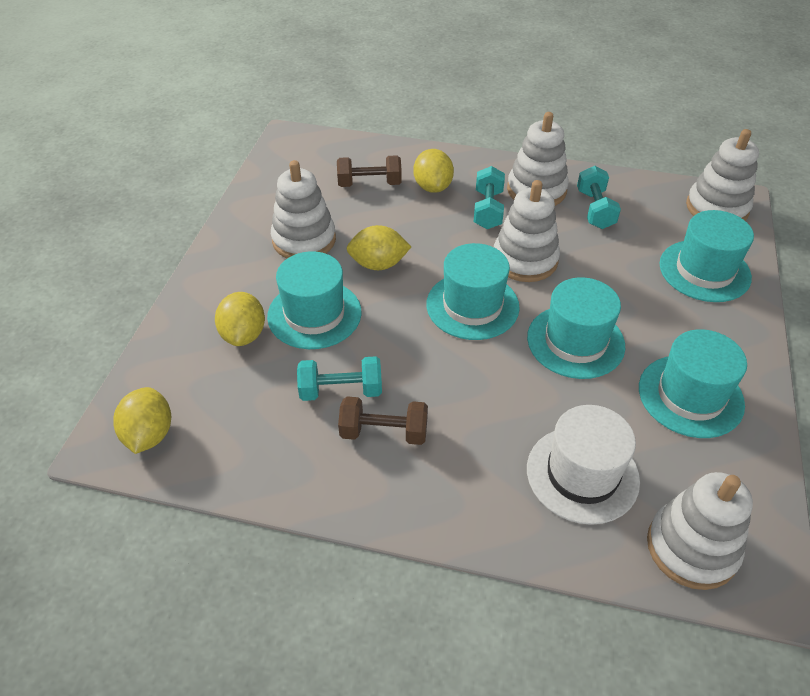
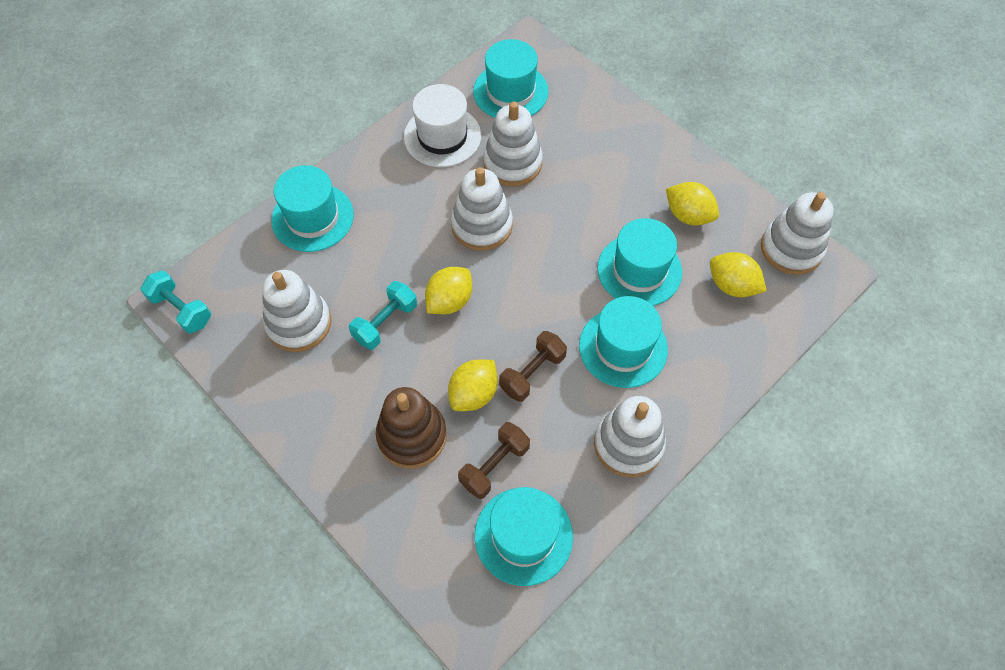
brown stacking toy: 0 -> 1
turquoise dumbbell: 3 -> 2

